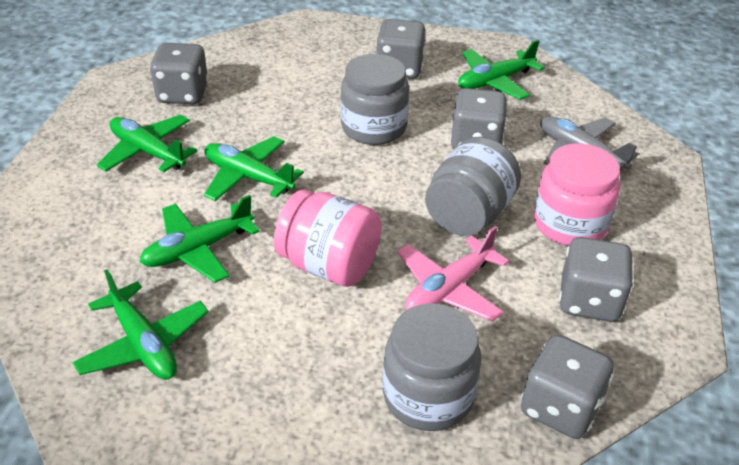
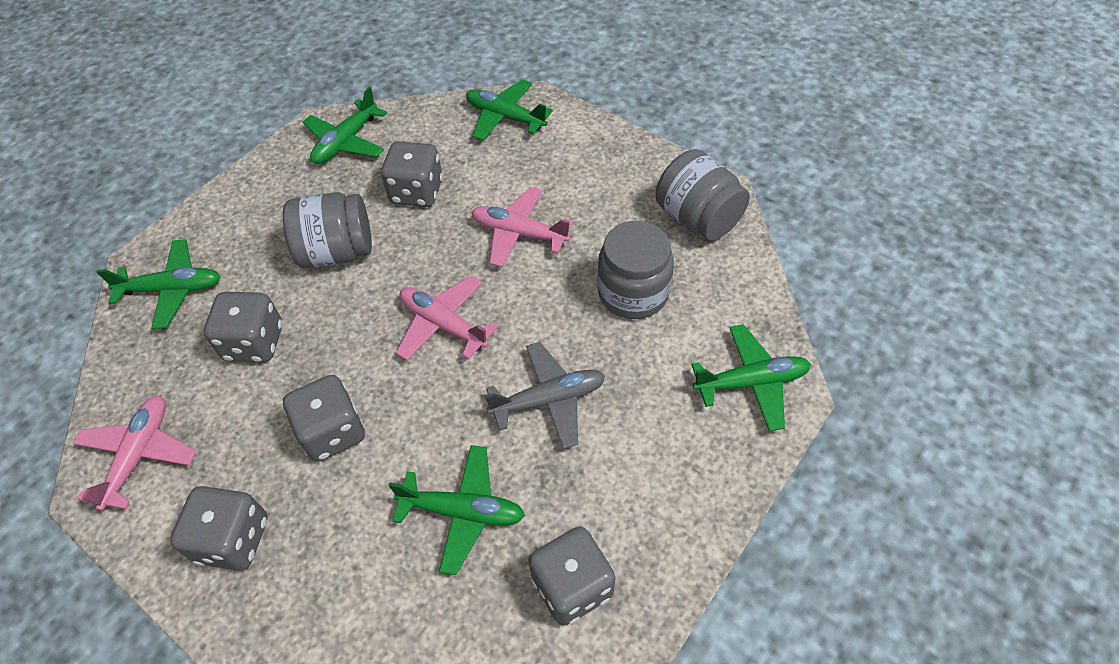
pink jar: 2 -> 0
pink plane: 1 -> 3

